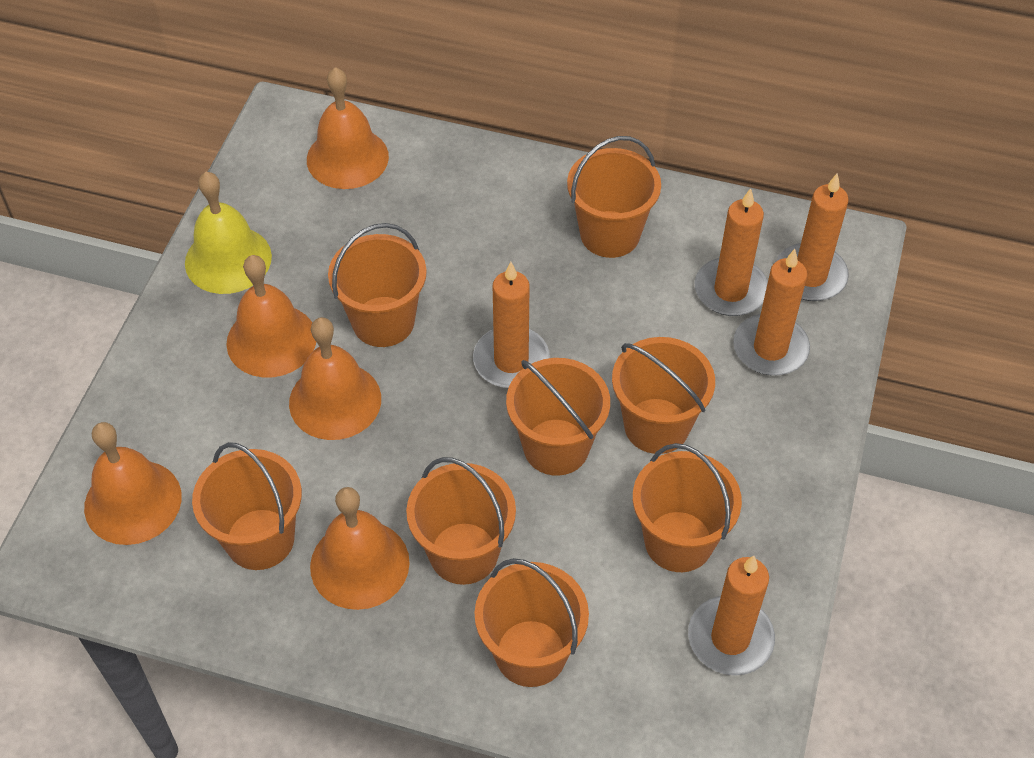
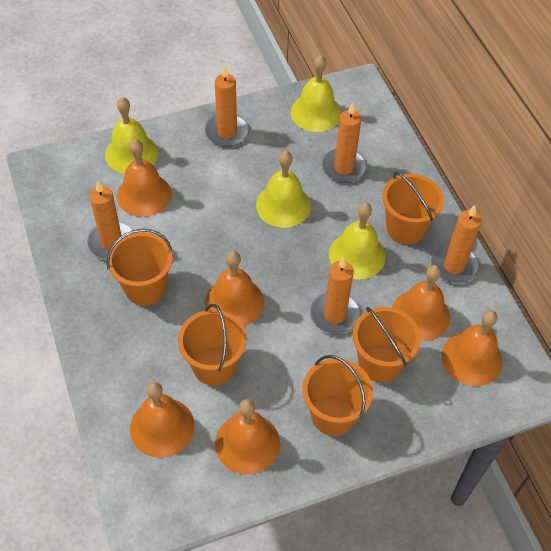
orange bell: 5 -> 6
orange bucket: 8 -> 5
yellow bell: 1 -> 4

